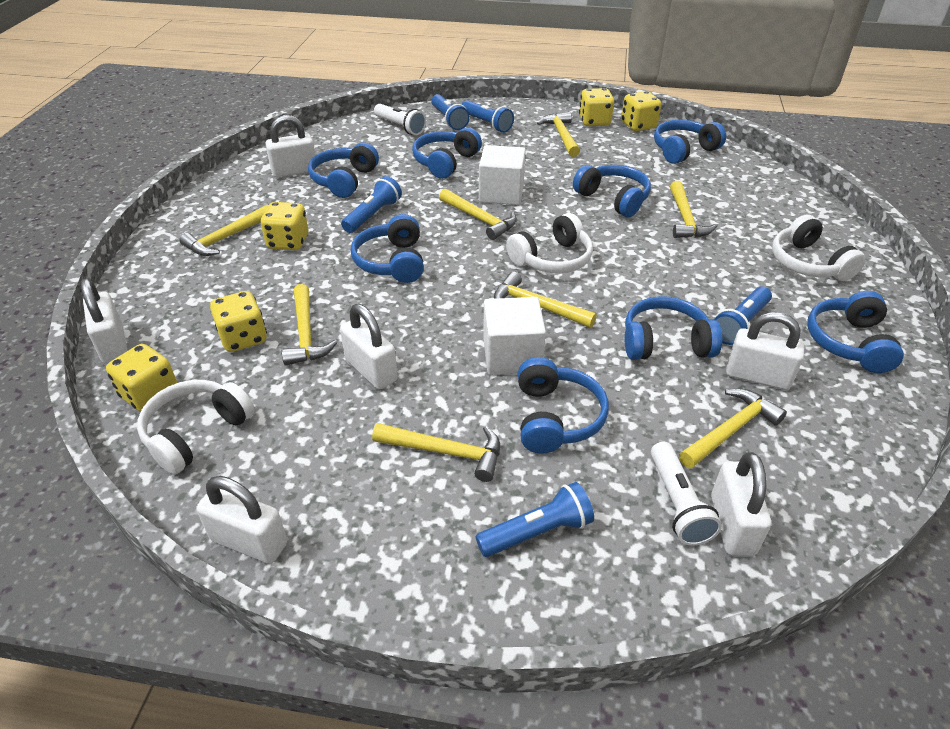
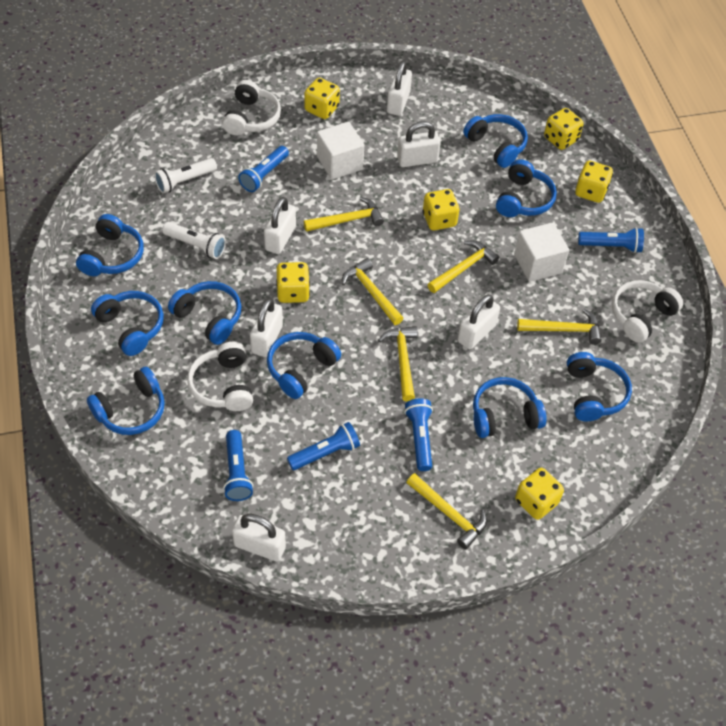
blue headphones: 8 -> 9
yellow dice: 5 -> 6
yellow hammer: 8 -> 6

